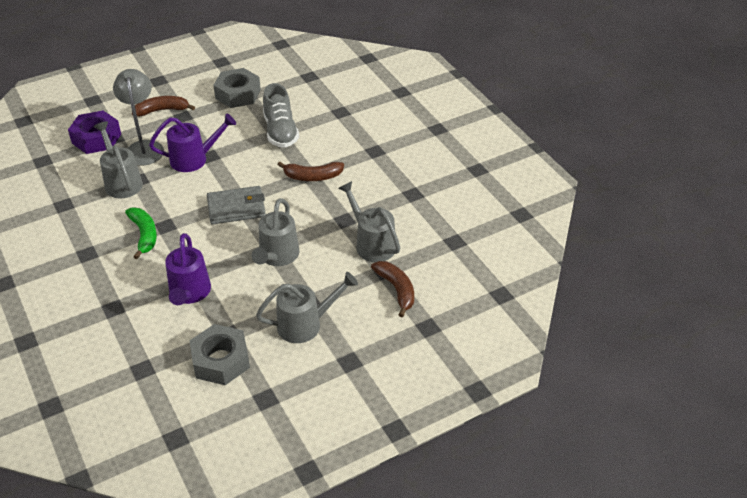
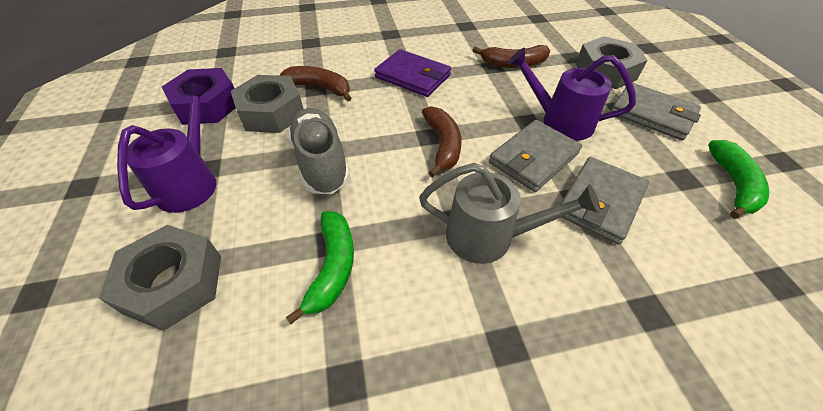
green banana: 1 -> 2
grey lamp: 1 -> 0
grey nut: 2 -> 3
grey wallet: 1 -> 3
grey watering can: 4 -> 1
purple wallet: 0 -> 1

